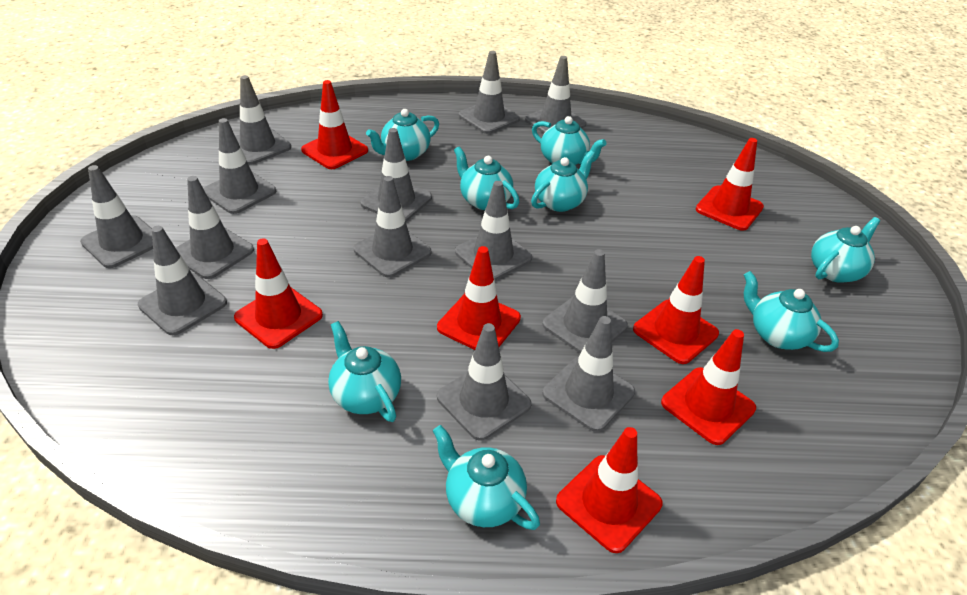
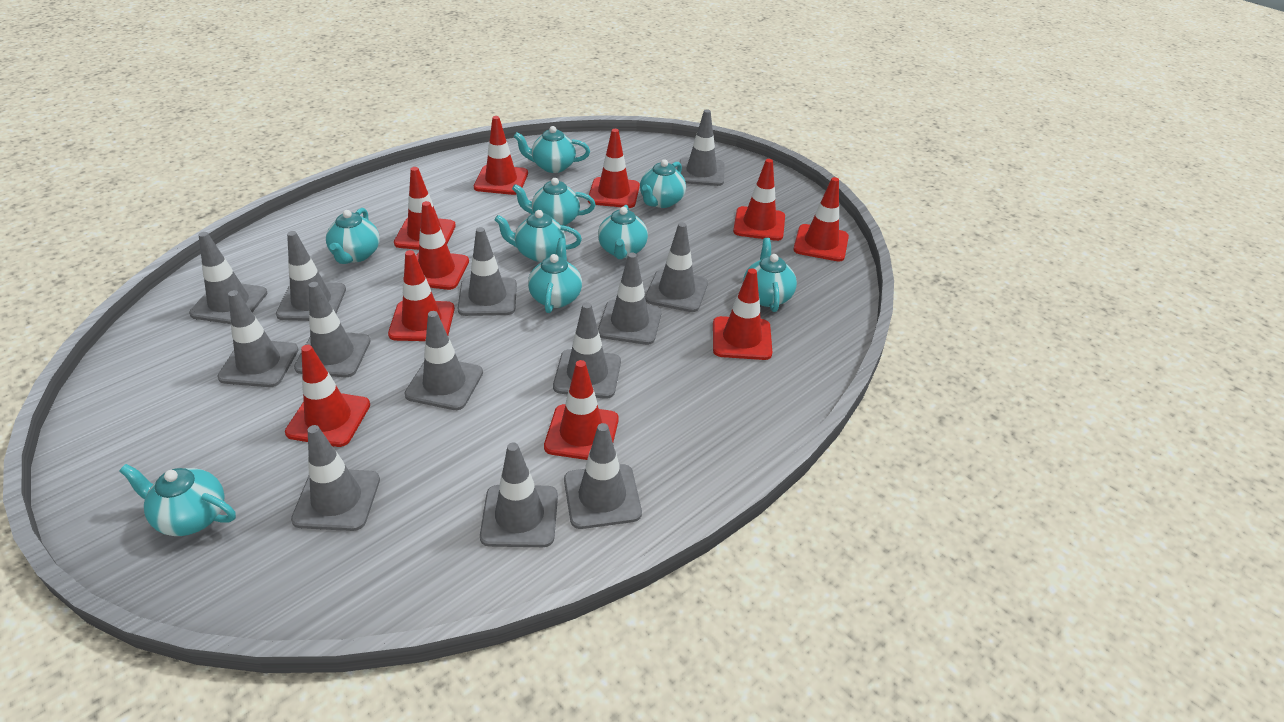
red traffic cone: 7 -> 10
turquoise teapot: 8 -> 9

